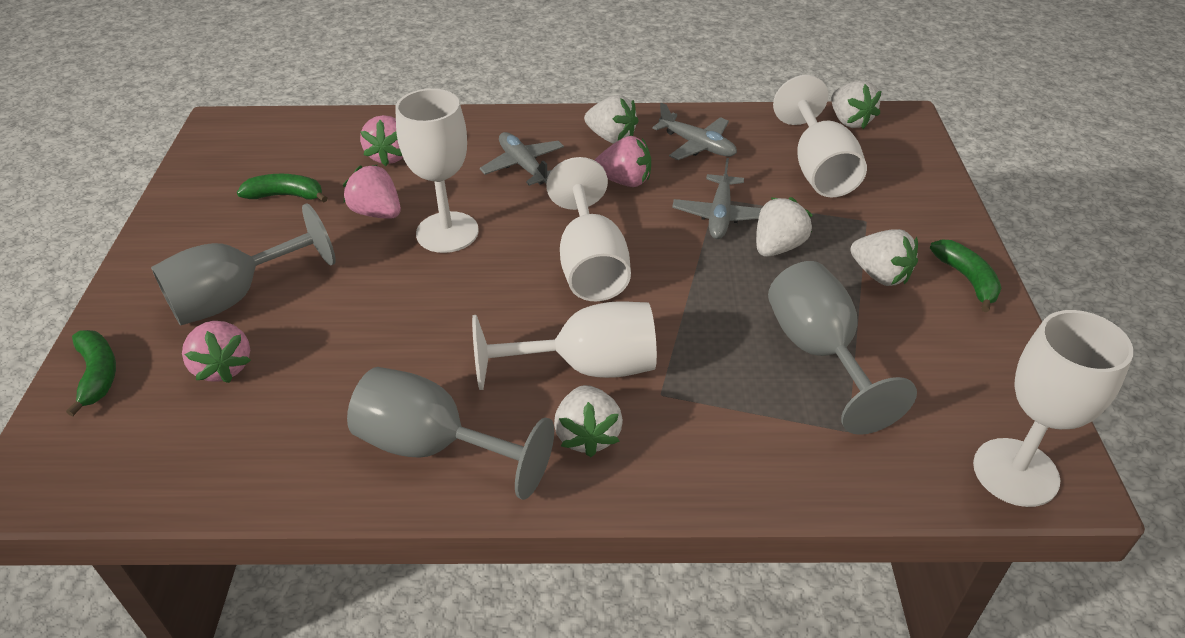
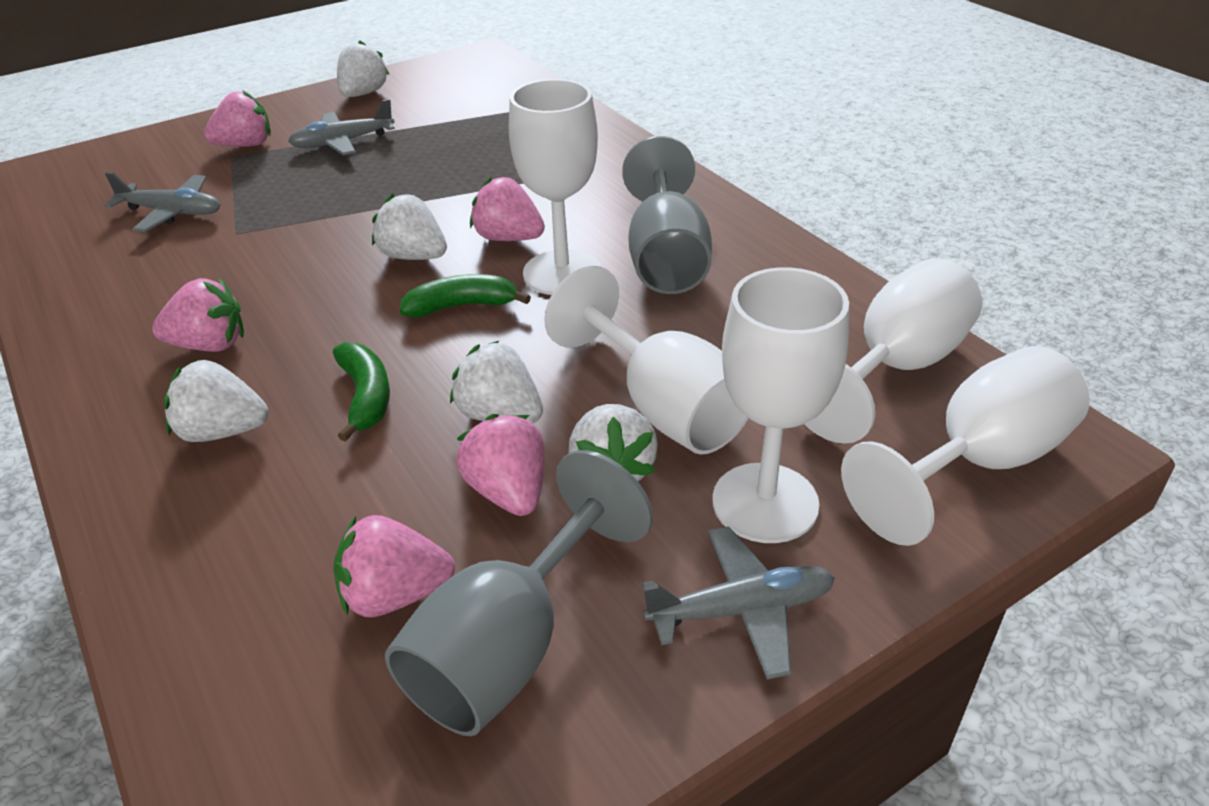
green banana: 3 -> 2
grey goblet: 3 -> 2
pink strawberry: 4 -> 5

